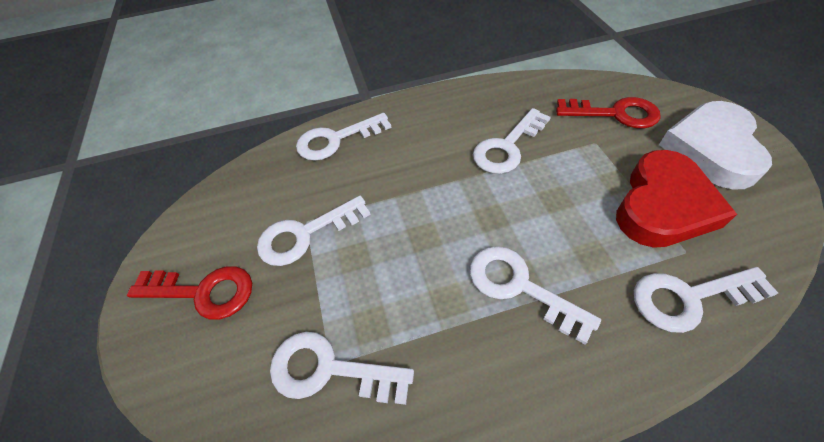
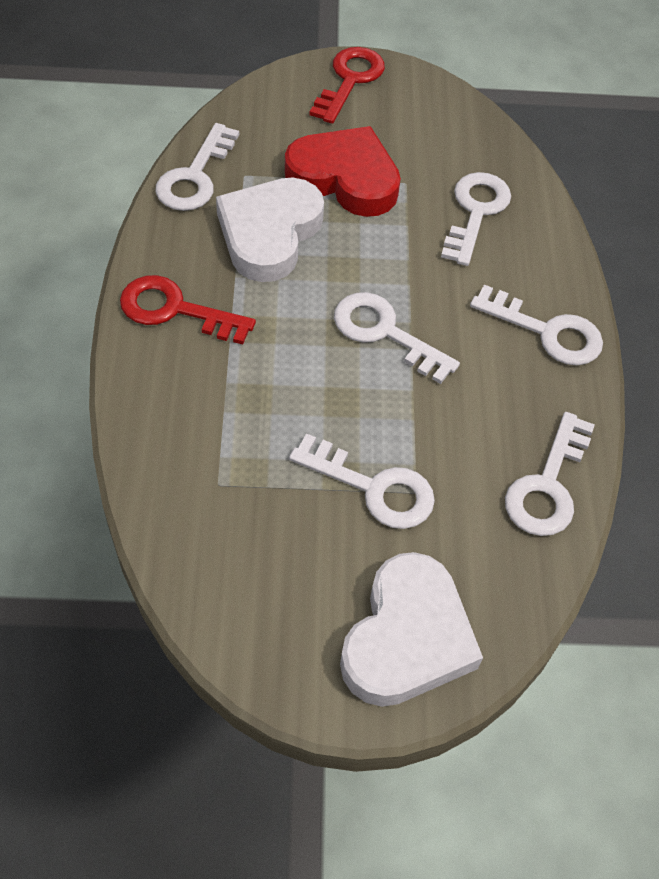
white heart: 1 -> 2

